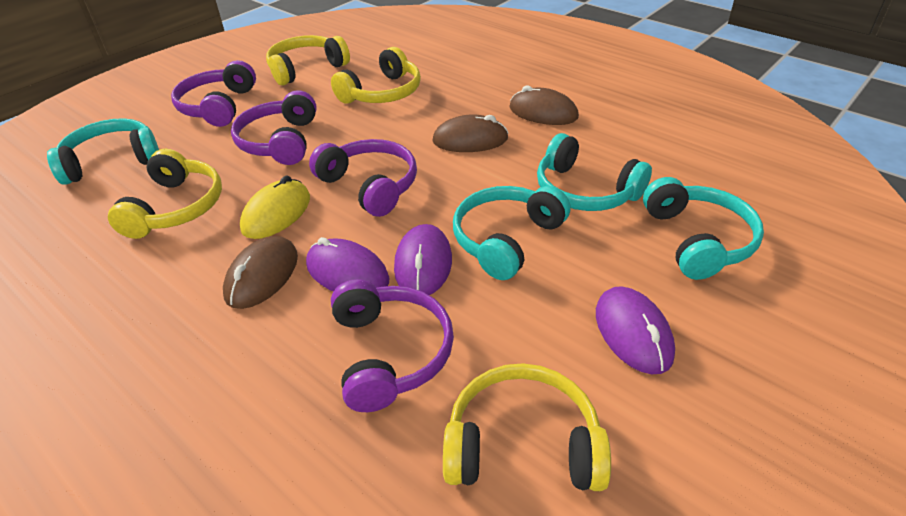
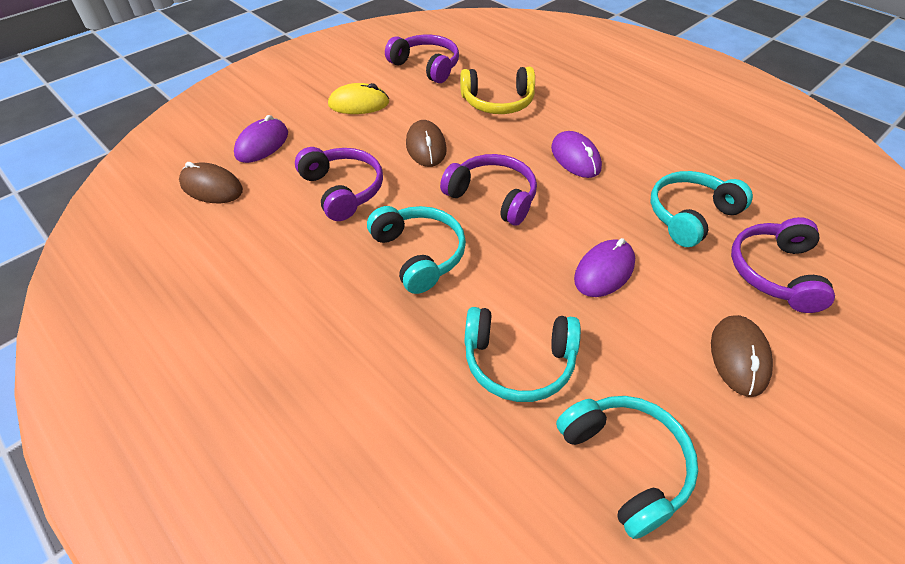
yellow headphones: 4 -> 1

